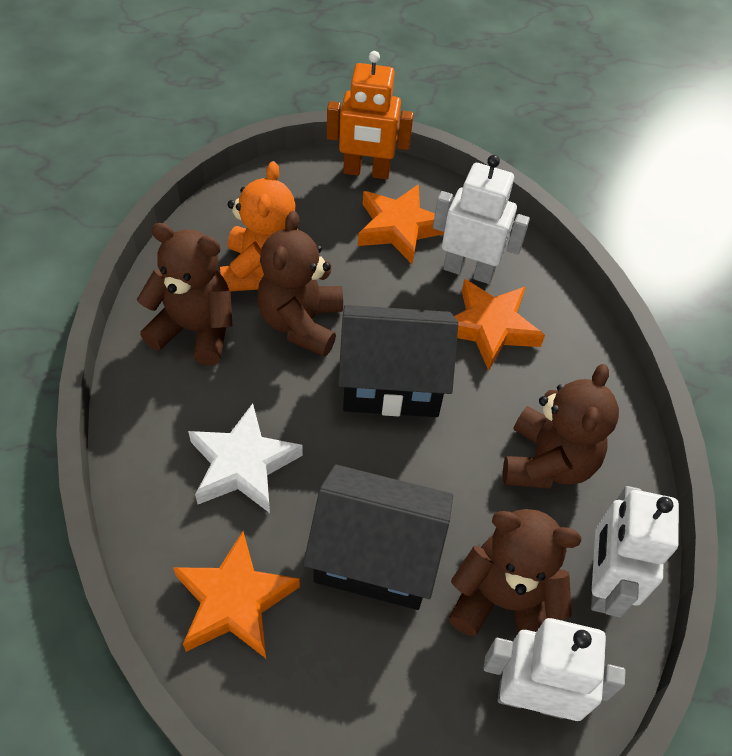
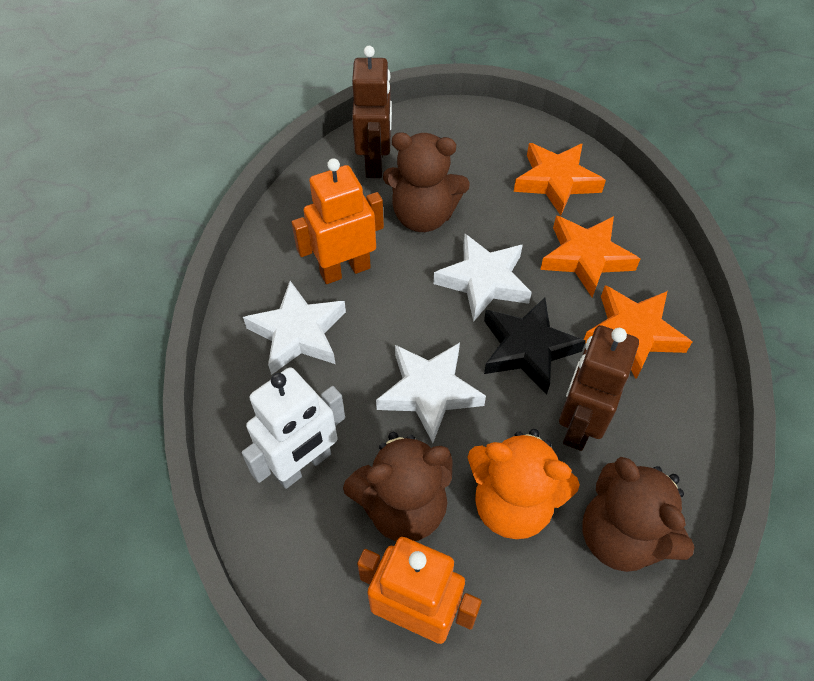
black house: 2 -> 0
black star: 0 -> 1
brown robot: 0 -> 2
brown teddy bear: 4 -> 3
orange robot: 1 -> 2
white robot: 3 -> 1
white star: 1 -> 3

